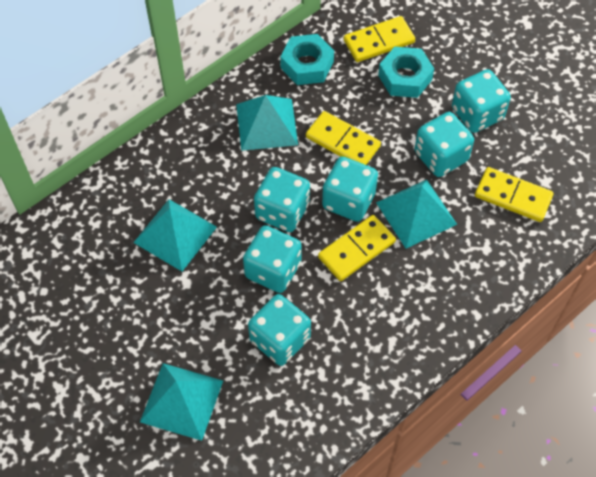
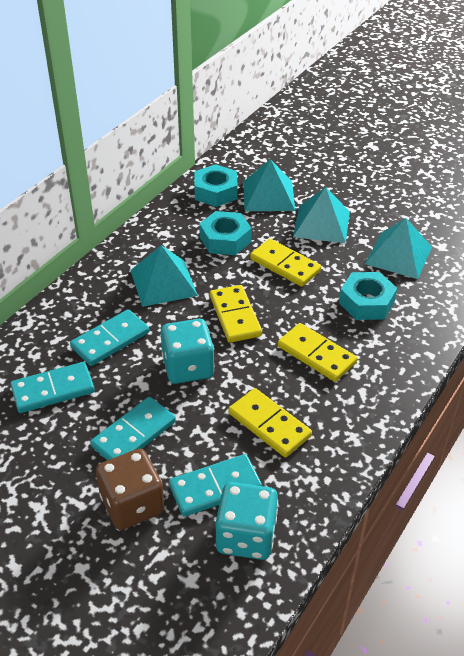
brown dice: 0 -> 1
turquoise dice: 6 -> 2
turquoise domino: 0 -> 4
turquoise nut: 2 -> 3

